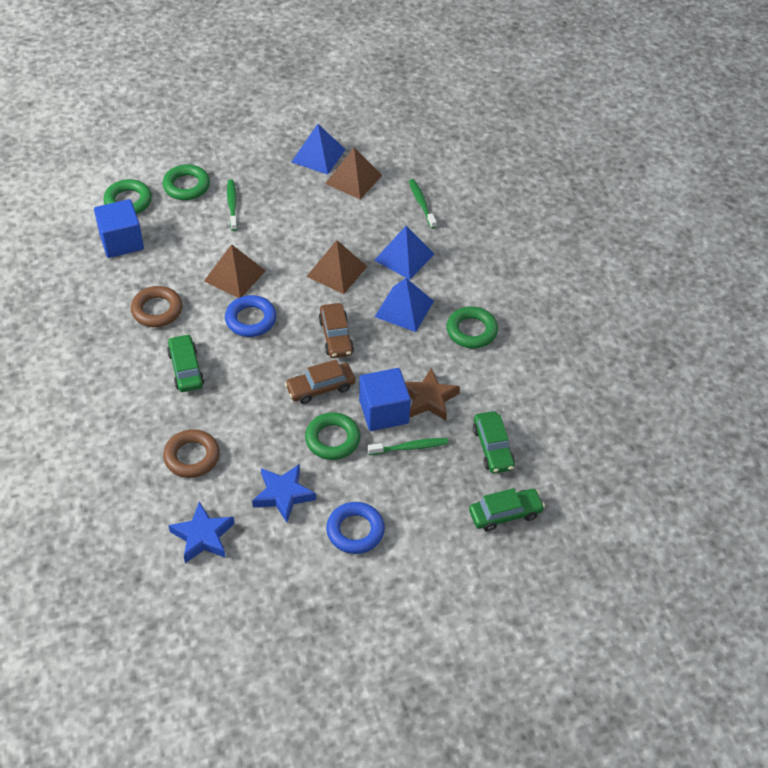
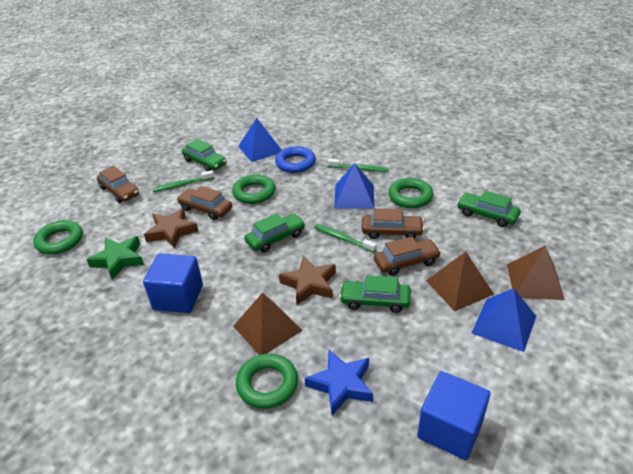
blue ring: 2 -> 1
blue star: 2 -> 1
brown car: 2 -> 4
brown ring: 2 -> 0
brown star: 1 -> 2
green car: 3 -> 4
green star: 0 -> 1

